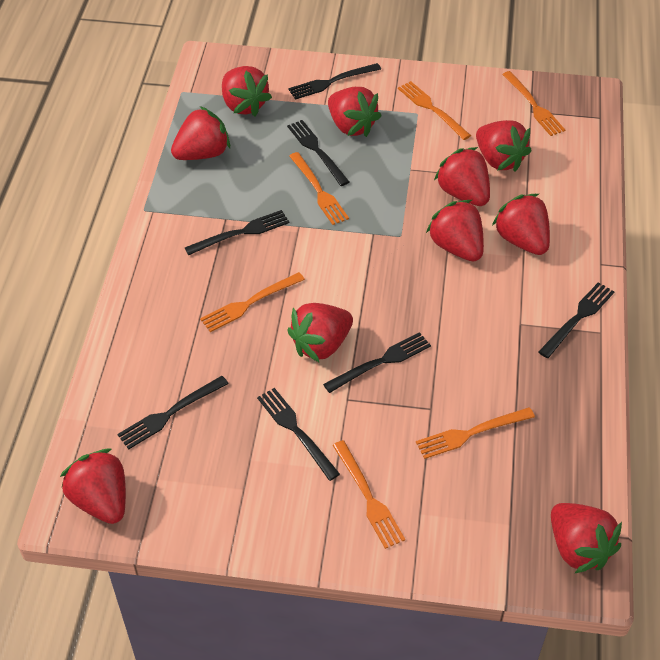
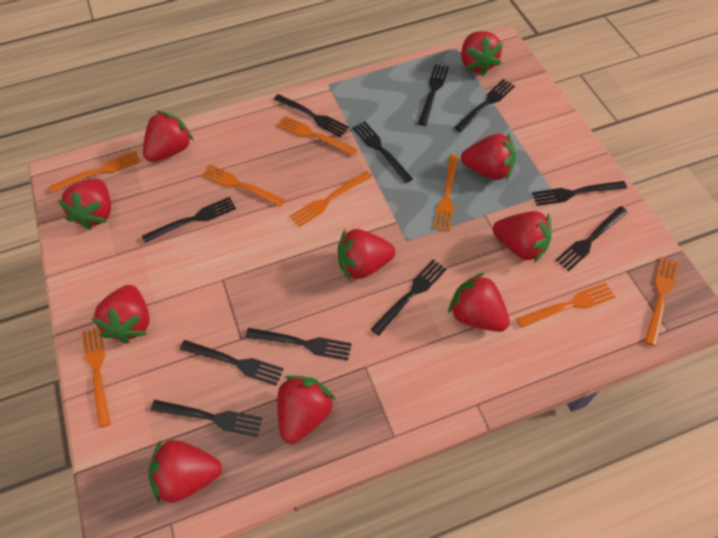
black fork: 7 -> 11
orange fork: 6 -> 8

